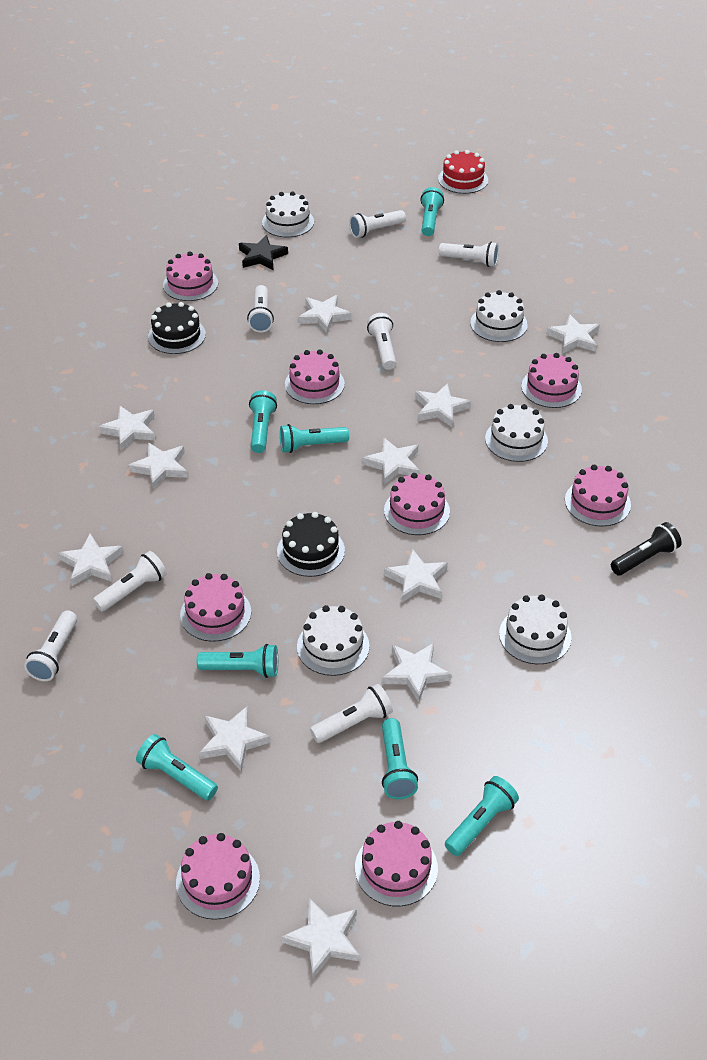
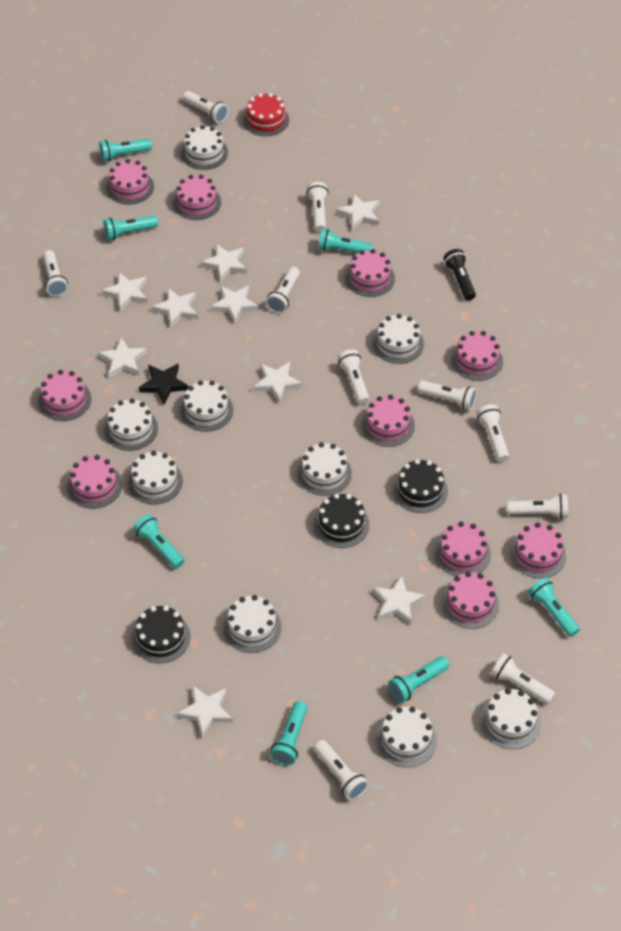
black cake: 2 -> 3
pink cake: 8 -> 10
white cake: 5 -> 9
white flashlight: 7 -> 10
white star: 11 -> 9

